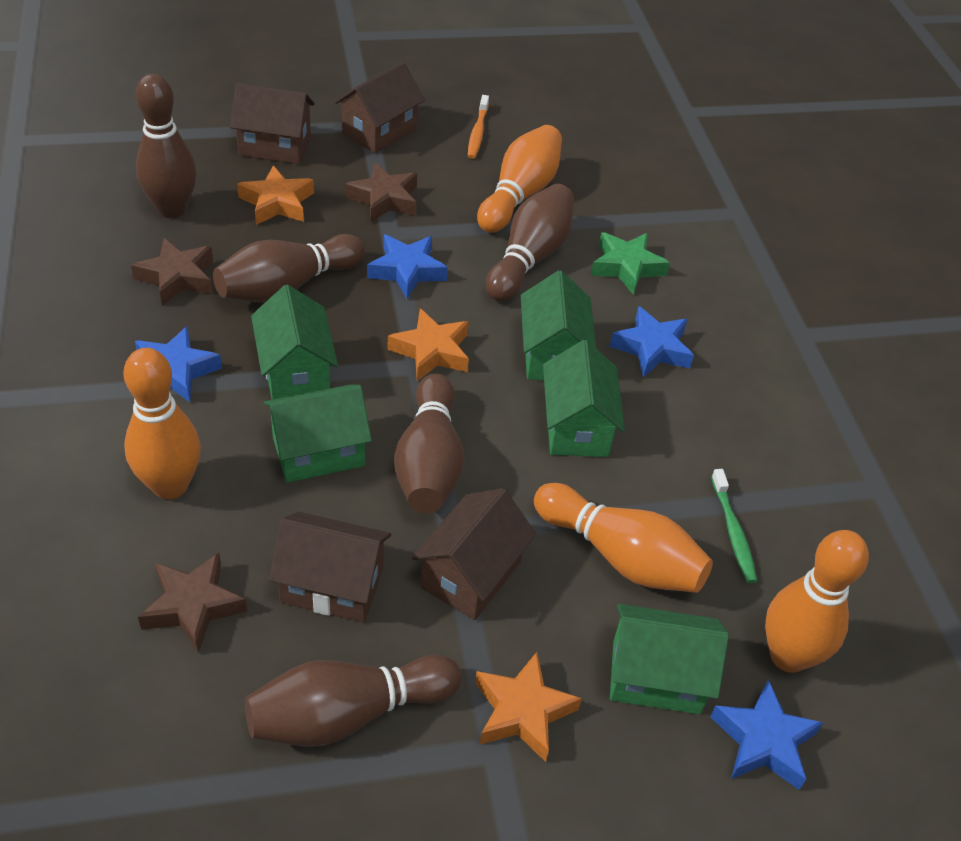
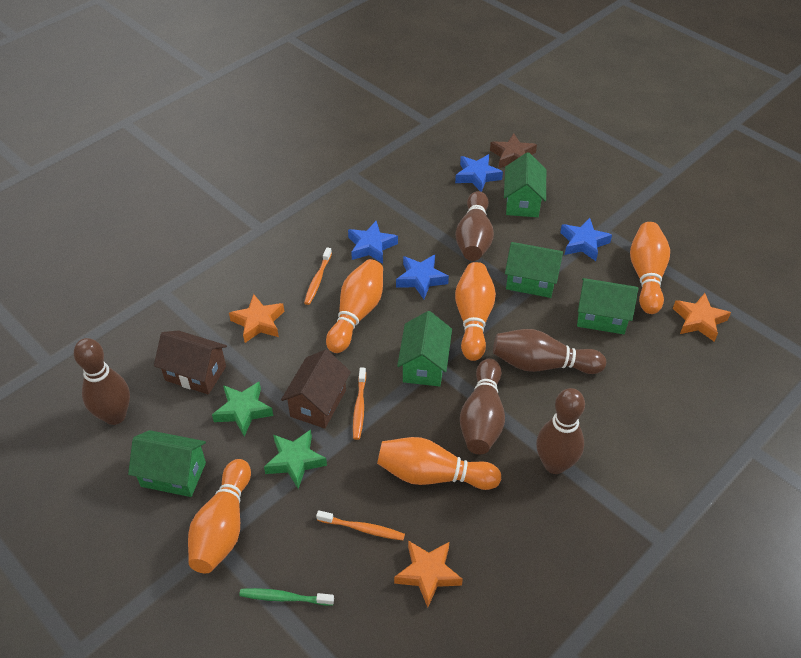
brown house: 4 -> 2
brown star: 3 -> 1
green star: 1 -> 2
orange bowling pin: 4 -> 5
orange toothbrush: 1 -> 3

